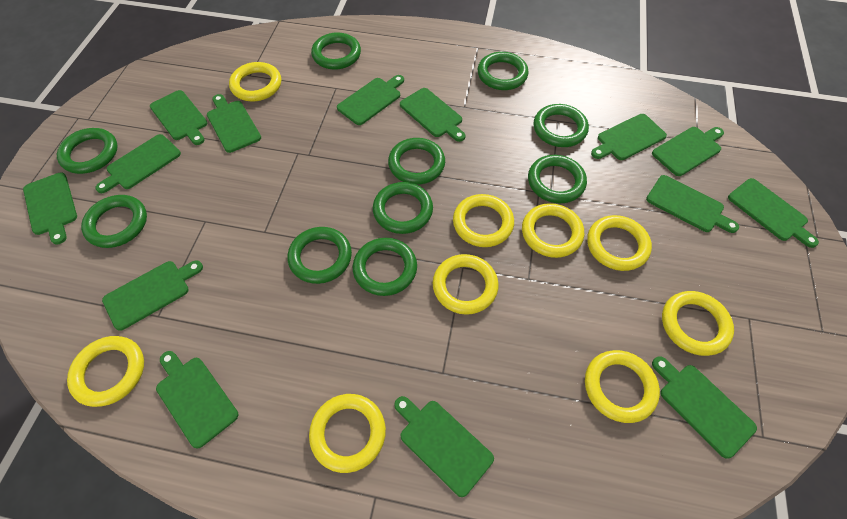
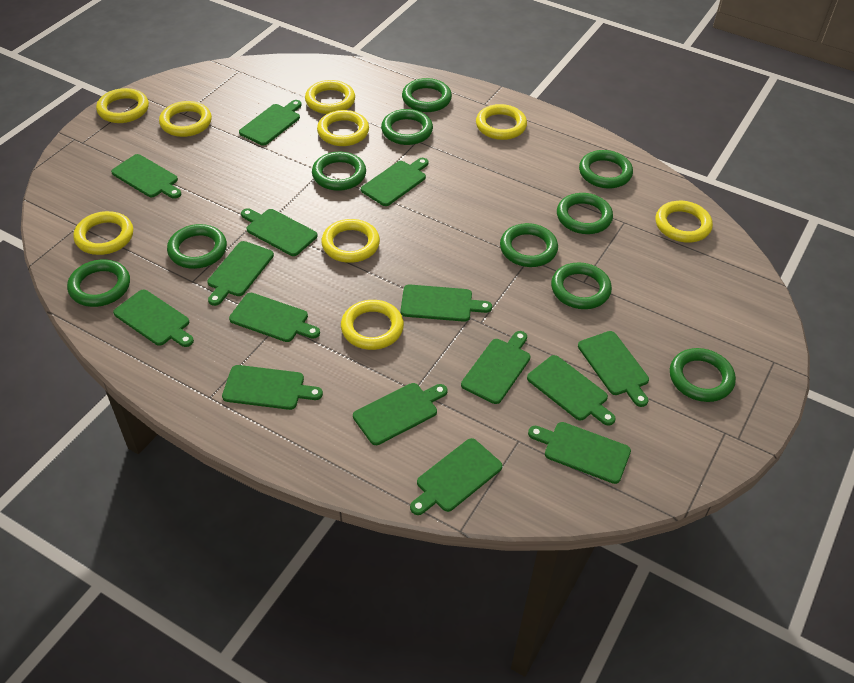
green cutting board: 14 -> 15

